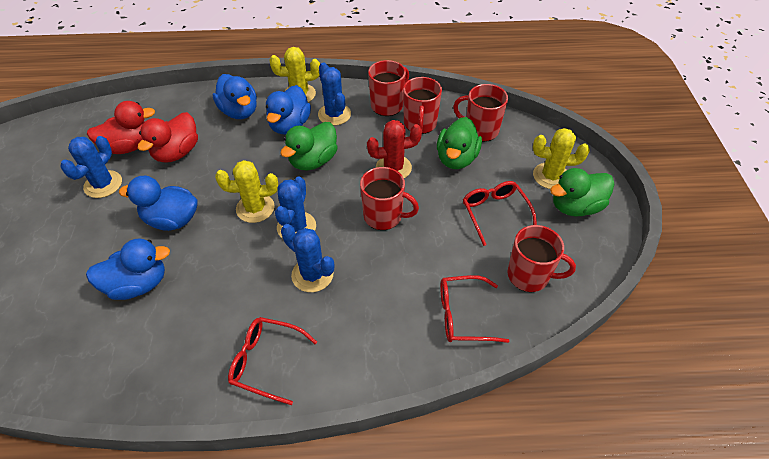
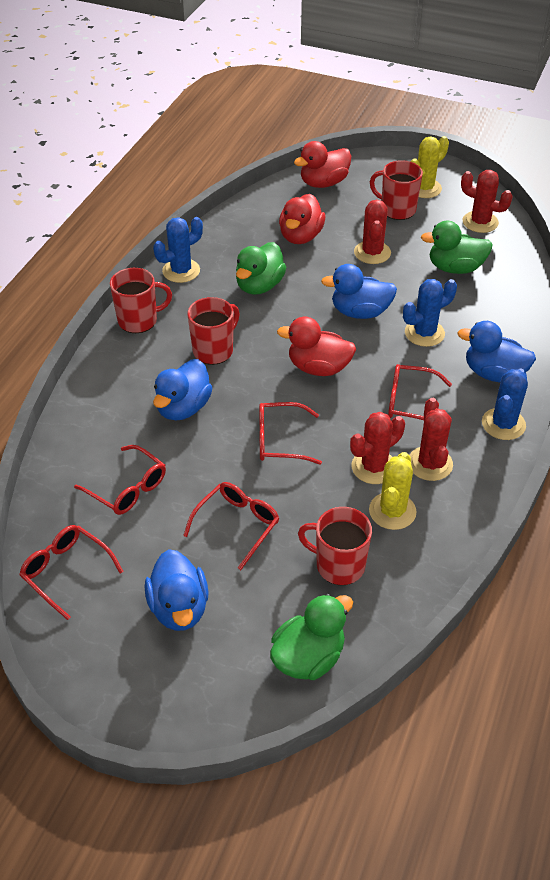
blue cactus: 4 -> 3
red cactus: 1 -> 4
red duck: 2 -> 3
red glasses: 3 -> 5
red mug: 5 -> 4
yellow cactus: 3 -> 2

